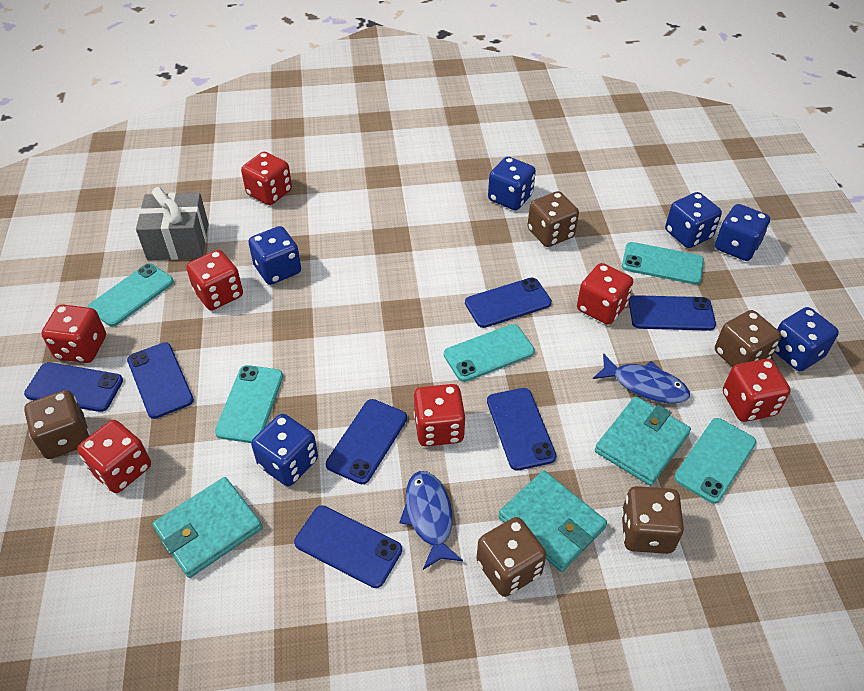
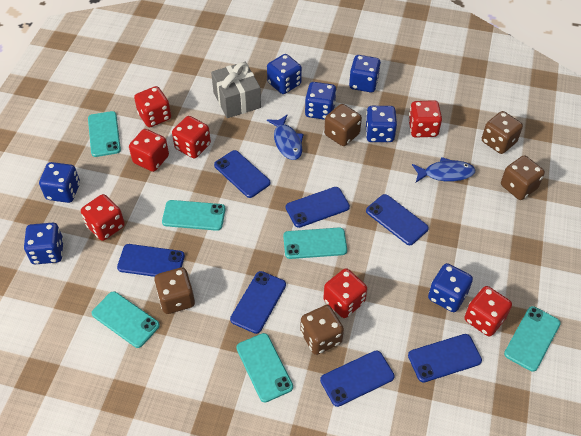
blue dice: 6 -> 7
turquoise phone: 5 -> 6
turquoise wallet: 3 -> 0

